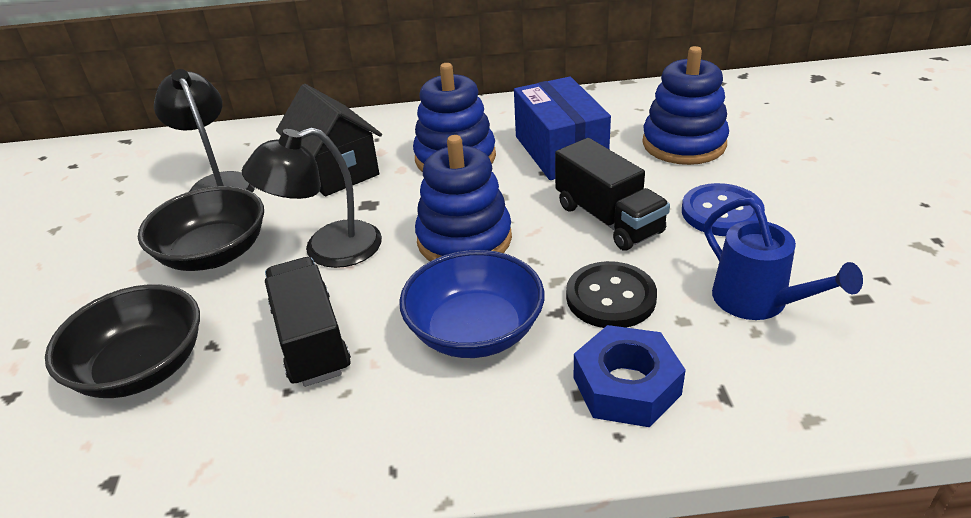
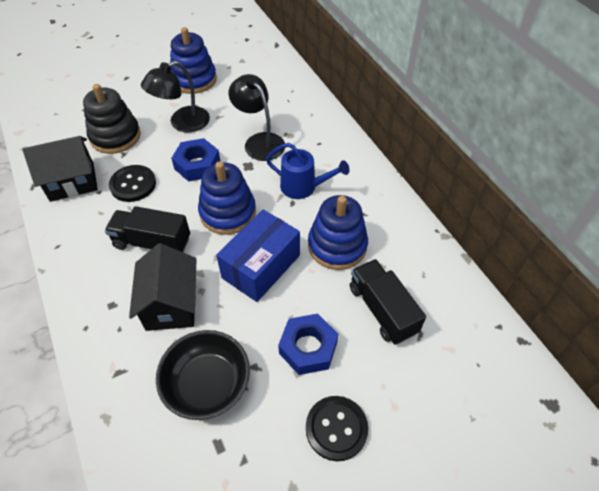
black bowl: 2 -> 1
black button: 1 -> 2
black house: 1 -> 2
black stacking toy: 0 -> 1
blue bowl: 1 -> 0
blue button: 1 -> 0
blue nut: 1 -> 2

